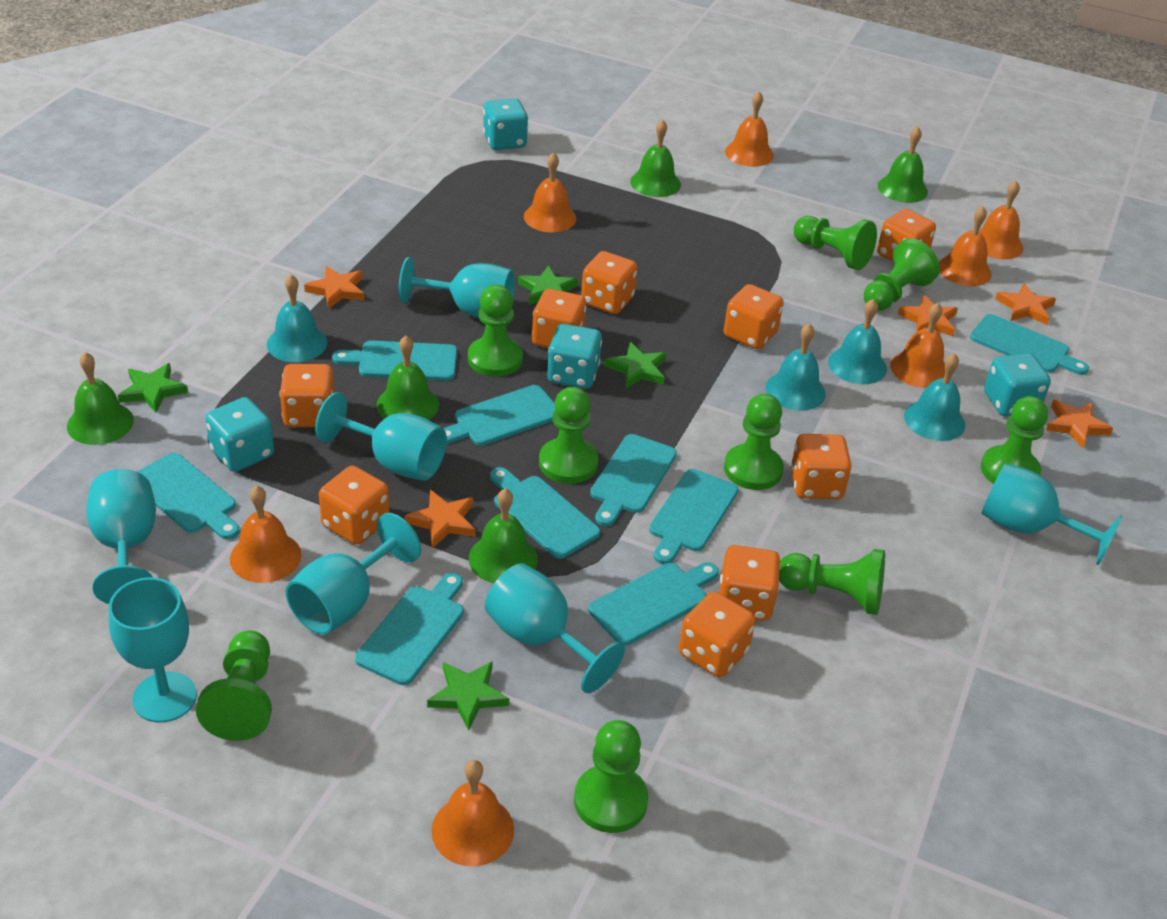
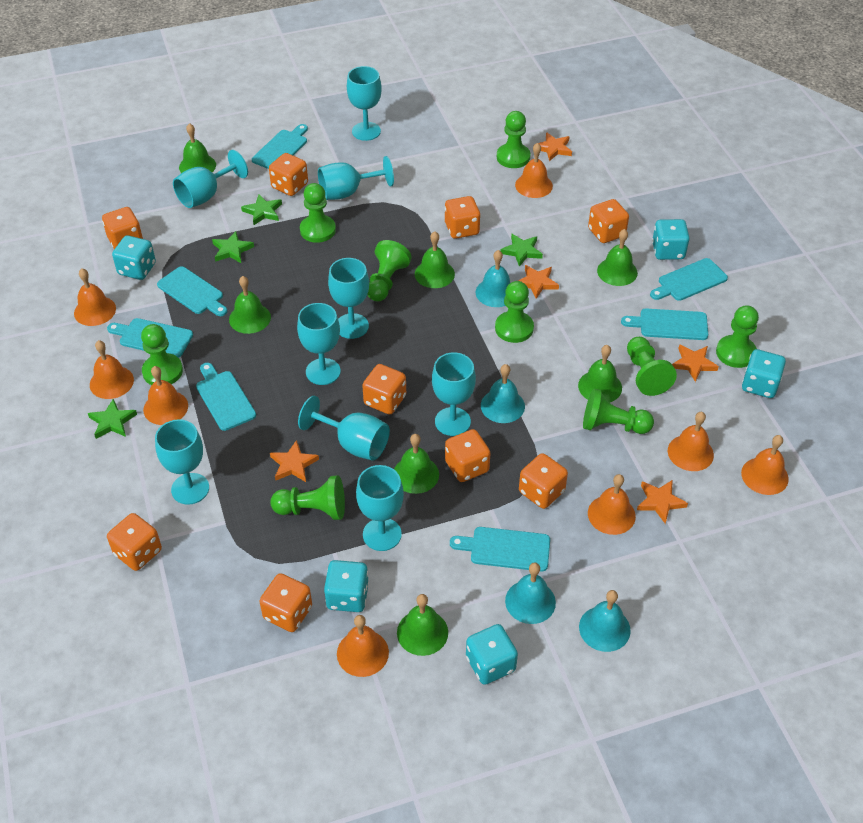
green bell: 5 -> 7
orange bell: 7 -> 8
turquoise cutting board: 9 -> 7
turquoise dice: 4 -> 5
turquoise goblet: 7 -> 9

